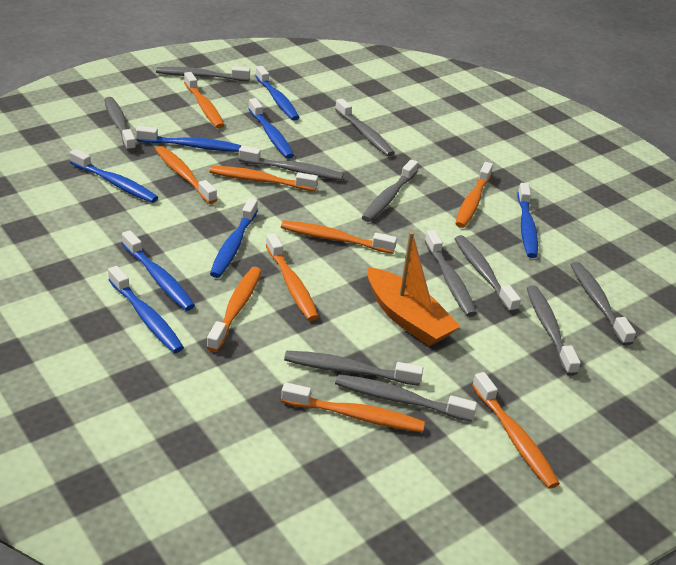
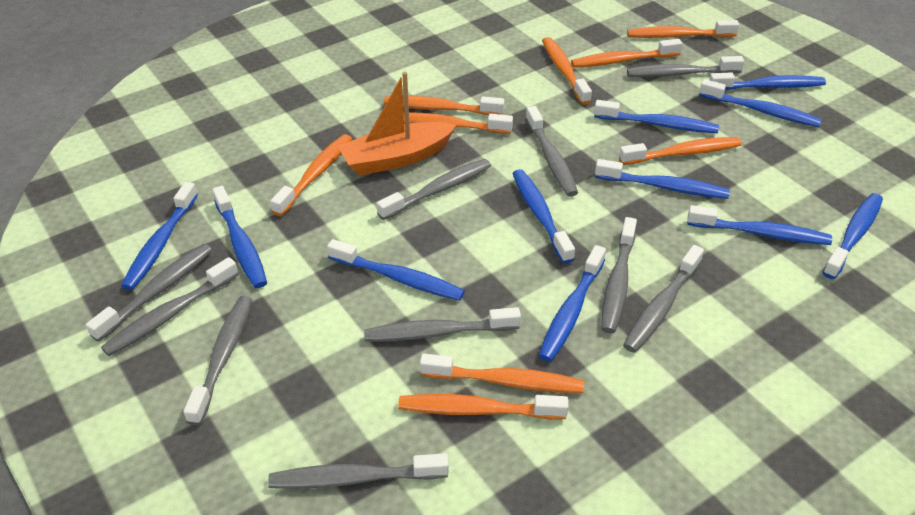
blue toothbrush: 8 -> 11
grey toothbrush: 11 -> 10

